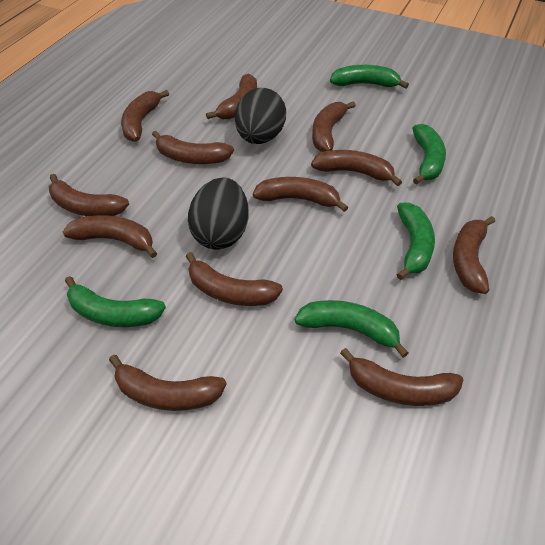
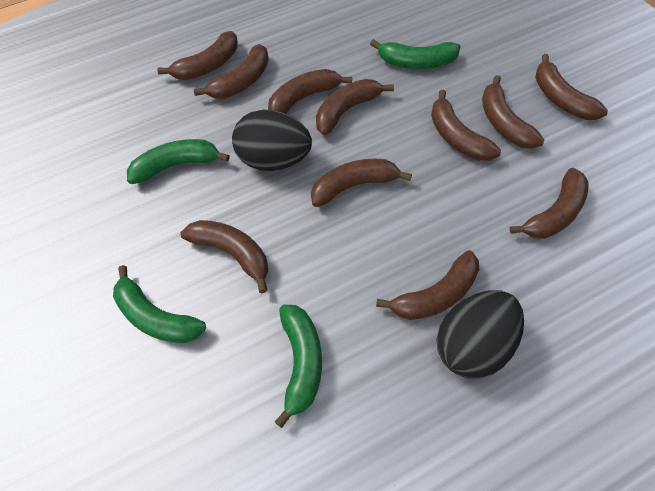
brown banana: 12 -> 11
green banana: 5 -> 4

